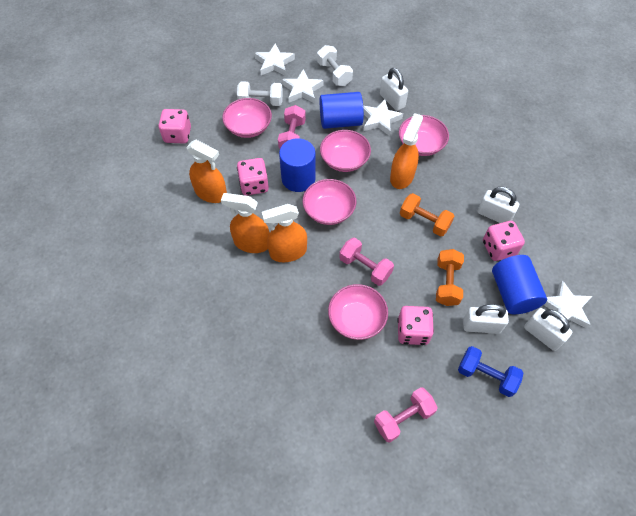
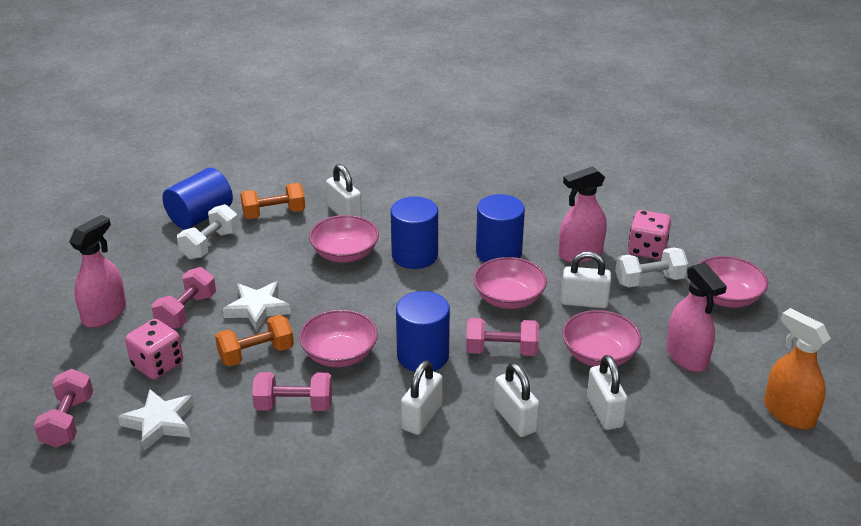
blue cylinder: 3 -> 4
blue dumbbell: 1 -> 0
orange spray bottle: 4 -> 1
pink dice: 4 -> 2
pink dumbbell: 3 -> 4
pink spray bottle: 0 -> 3
white padlock: 4 -> 5
white star: 4 -> 2

